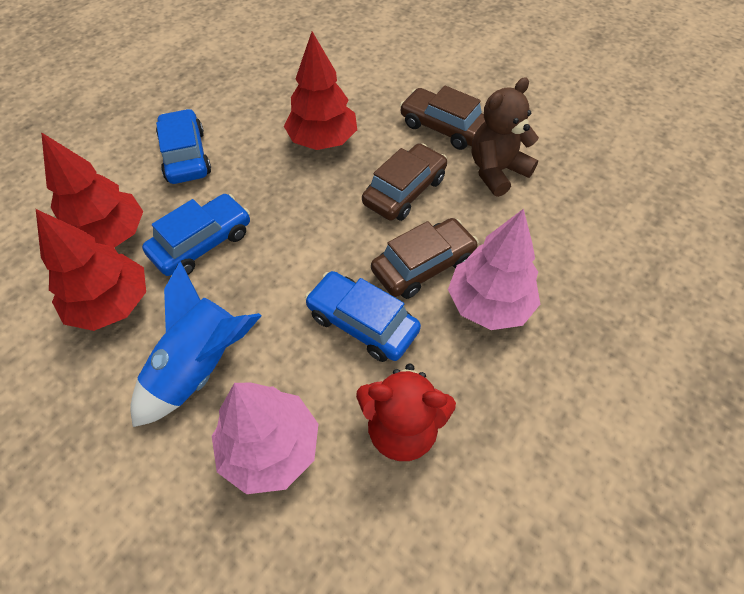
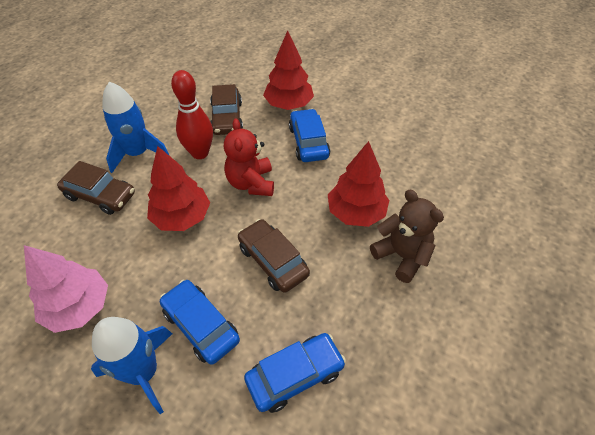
blue rocket: 1 -> 2
pink tree: 2 -> 1
red bowling pin: 0 -> 1

